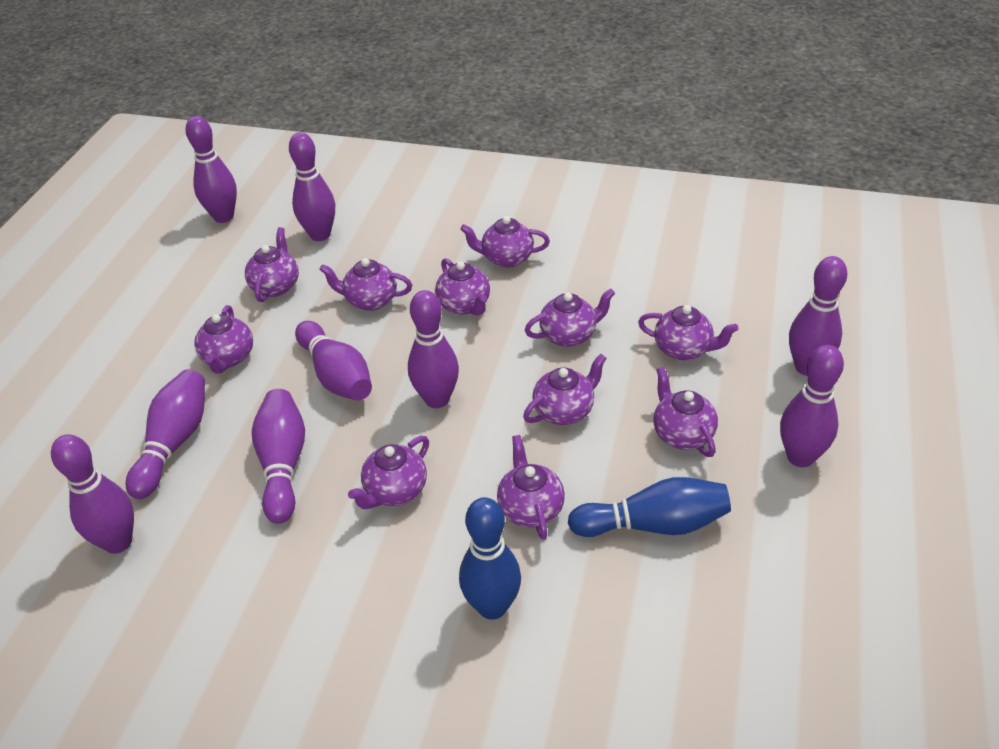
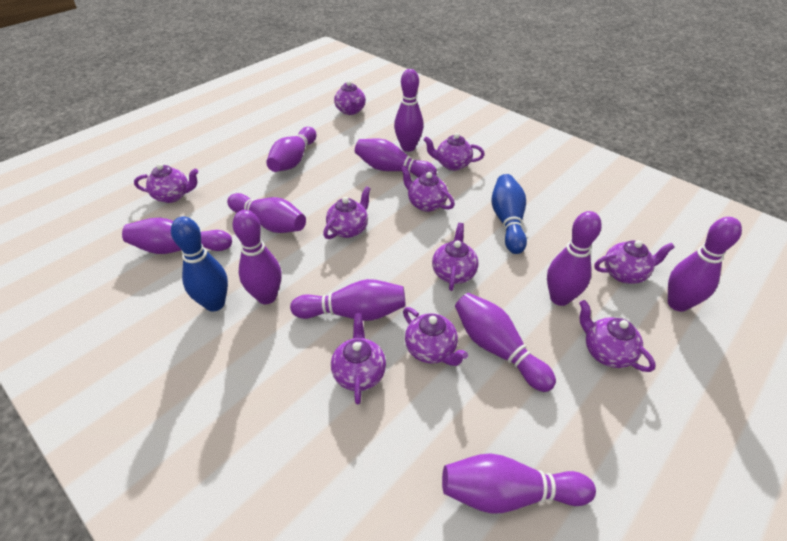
purple bowling pin: 9 -> 11
purple teapot: 11 -> 10

